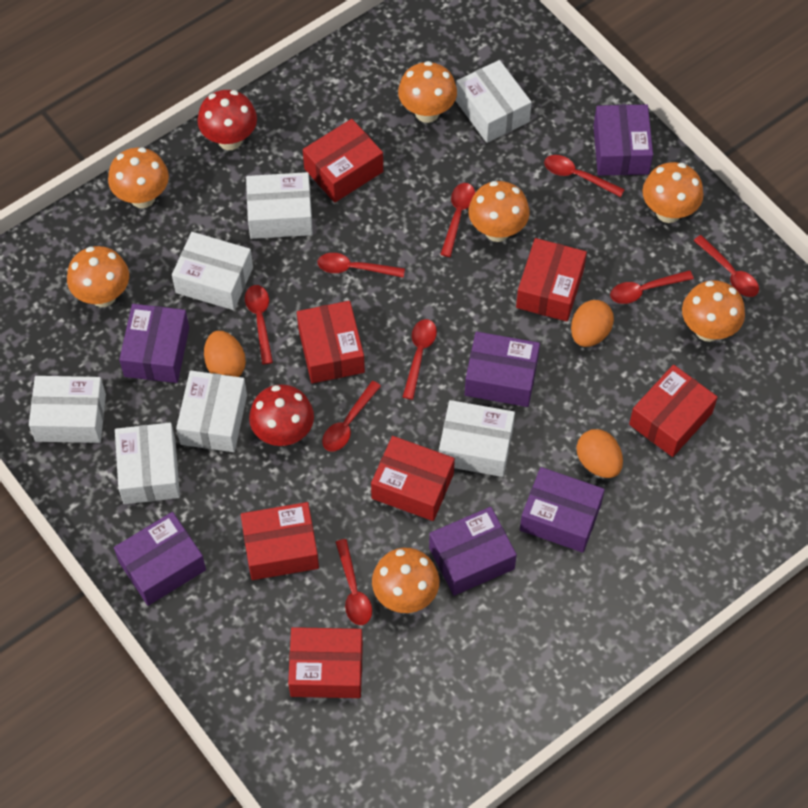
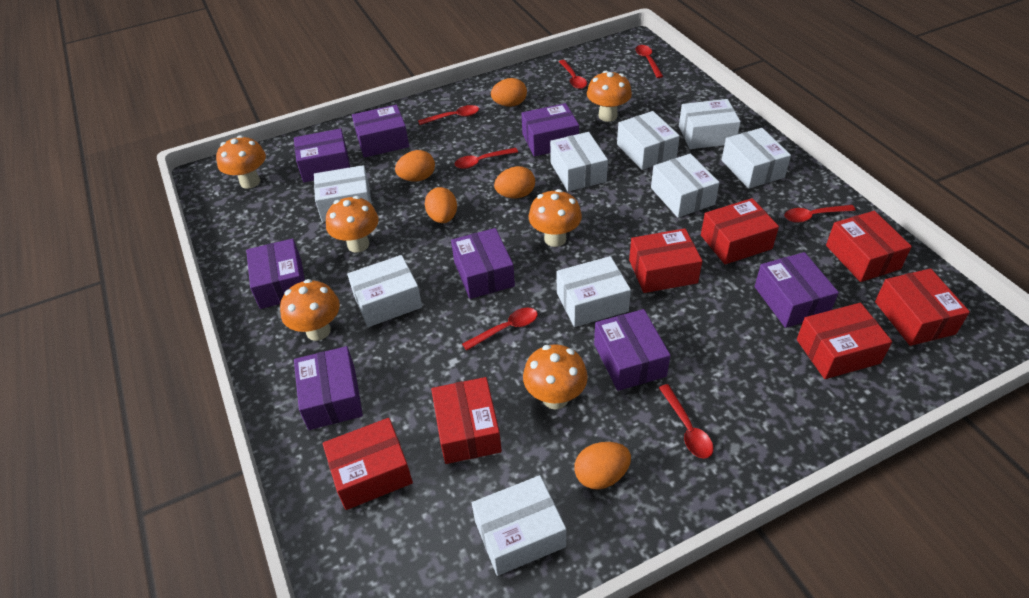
orange egg: 3 -> 5
orange mushroom: 7 -> 6
purple box: 6 -> 8
red mushroom: 2 -> 0
red spoon: 9 -> 7
white box: 7 -> 9

